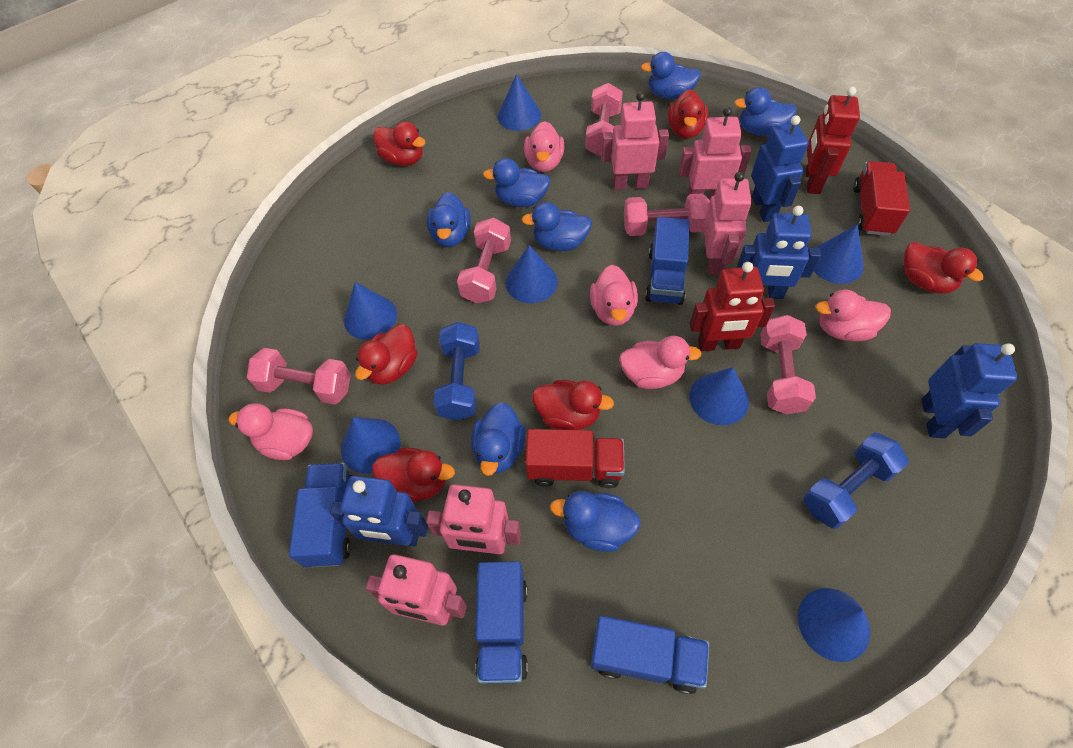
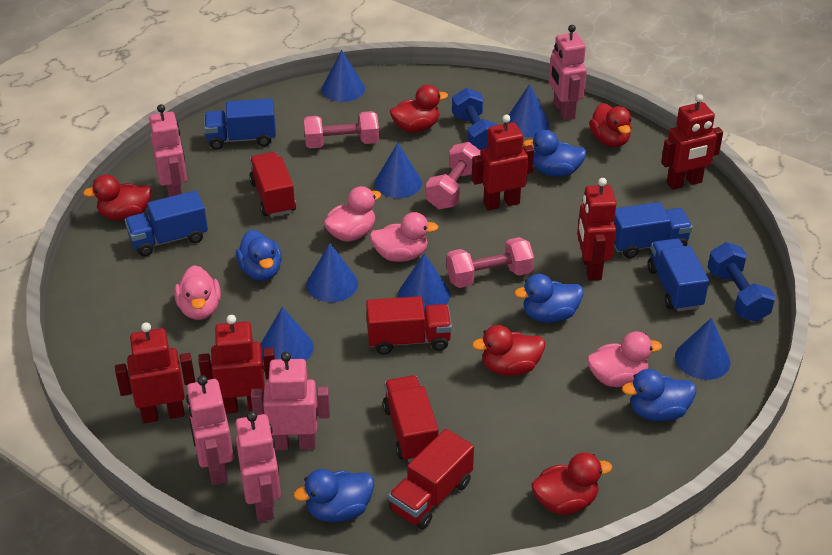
blue duck: 7 -> 5
blue robot: 4 -> 0
pink duck: 5 -> 4
pink dumbbell: 5 -> 3
red duck: 6 -> 5
red robot: 2 -> 5
red truck: 2 -> 4

